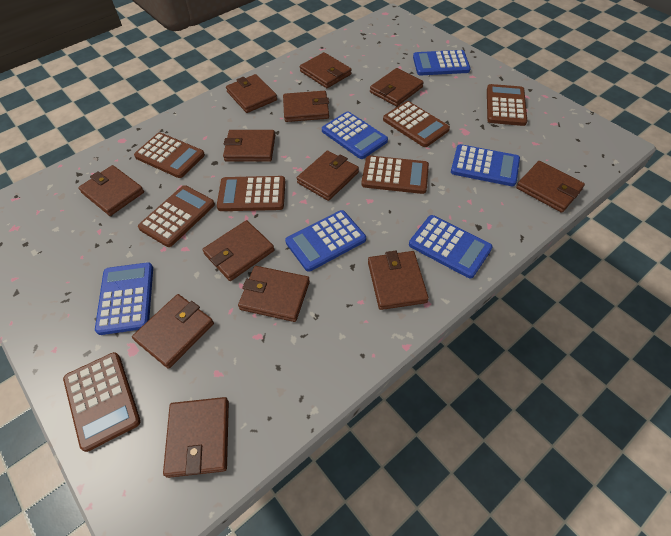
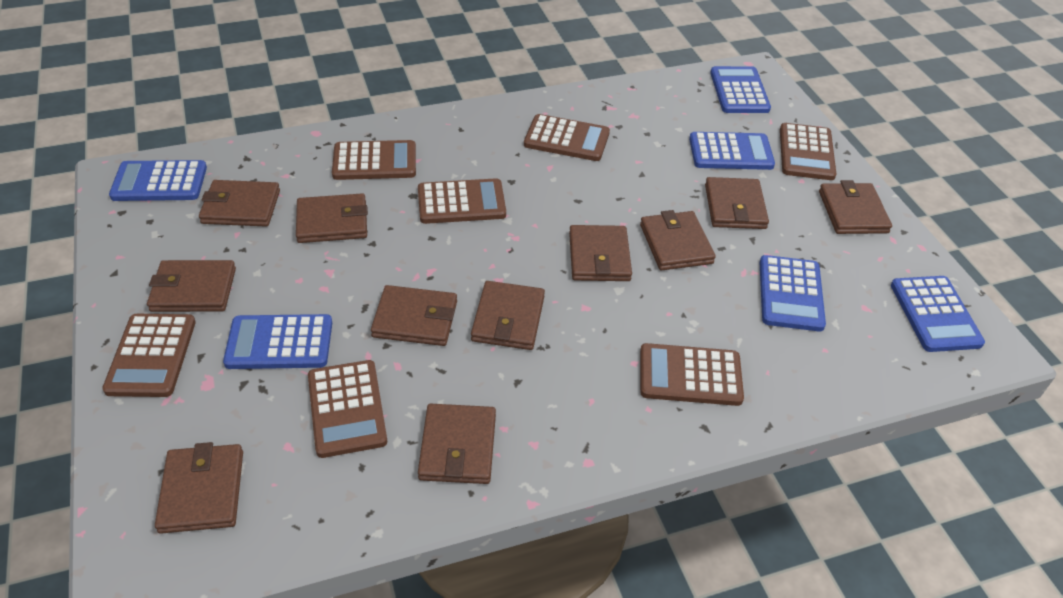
brown wallet: 13 -> 11

